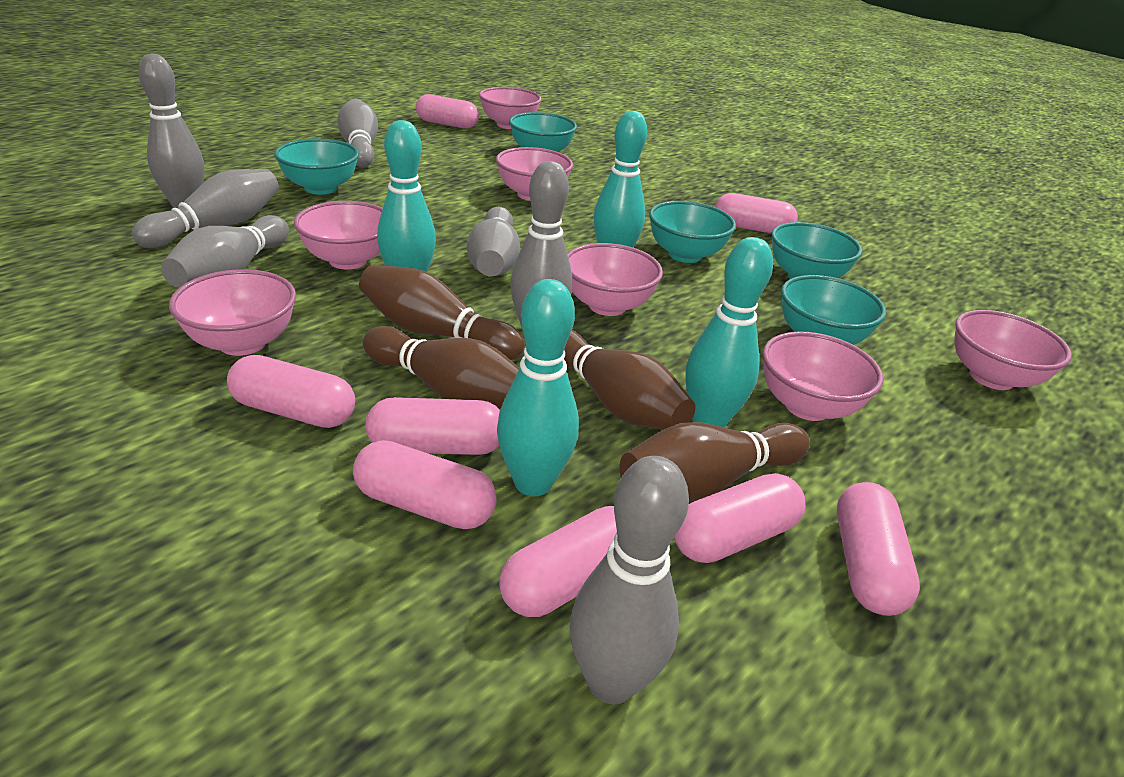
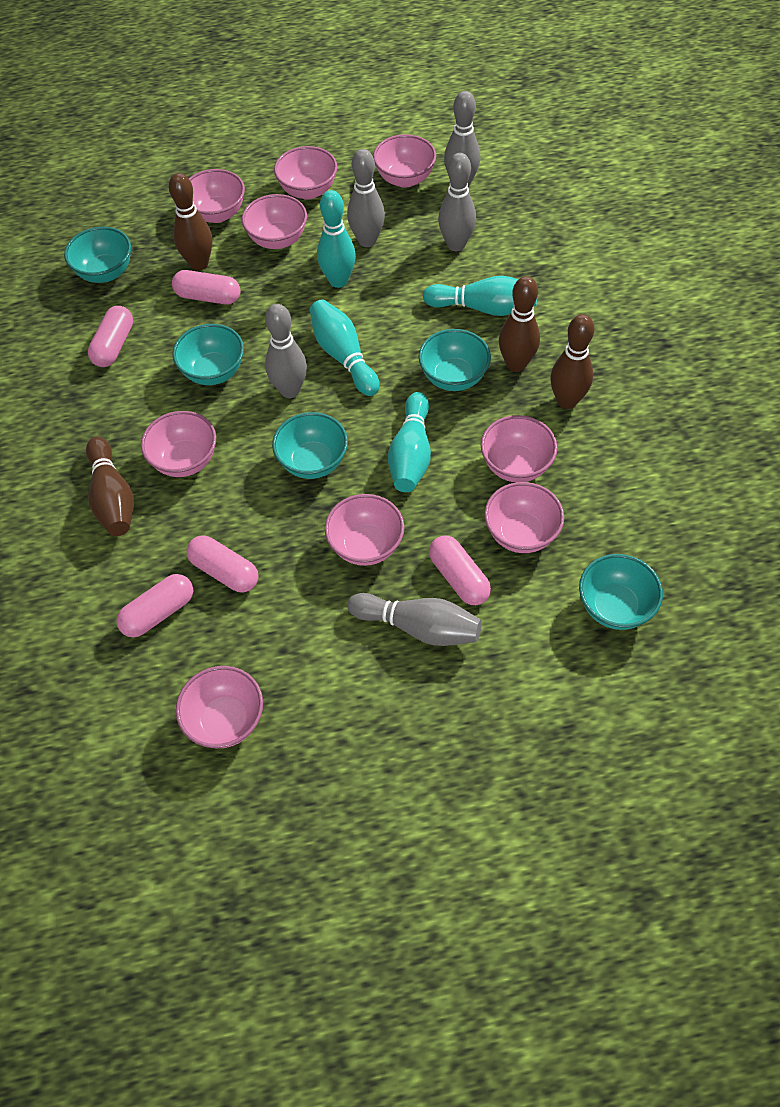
grey bowling pin: 7 -> 5
pink bowl: 7 -> 9
pink capsule: 8 -> 5

